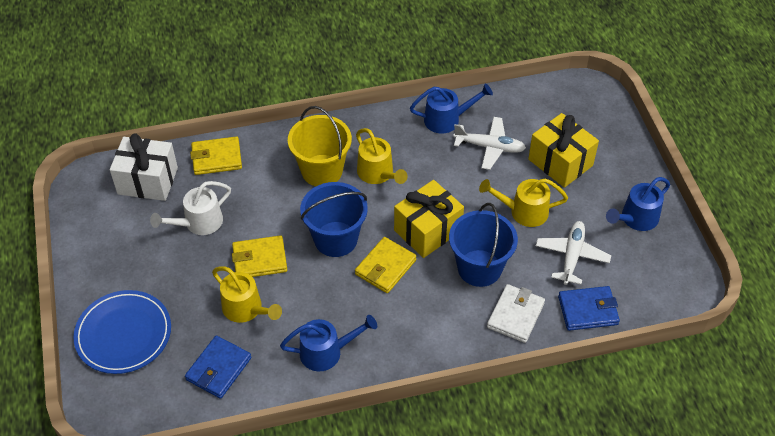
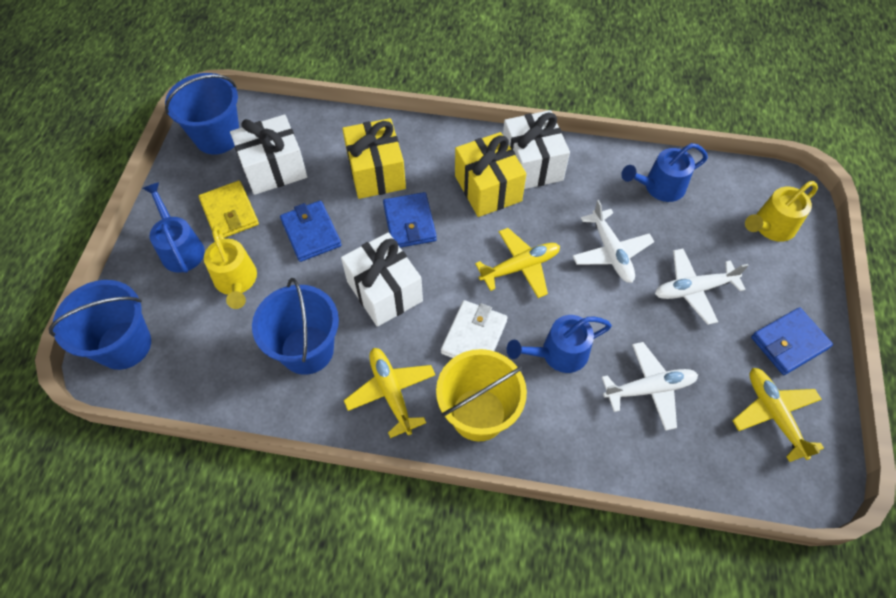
blue bucket: 2 -> 3
blue plate: 1 -> 0
blue wallet: 2 -> 3
white gift: 1 -> 3
white plane: 2 -> 3
white watering can: 1 -> 0
yellow plane: 0 -> 3
yellow wallet: 3 -> 1
yellow watering can: 3 -> 2

